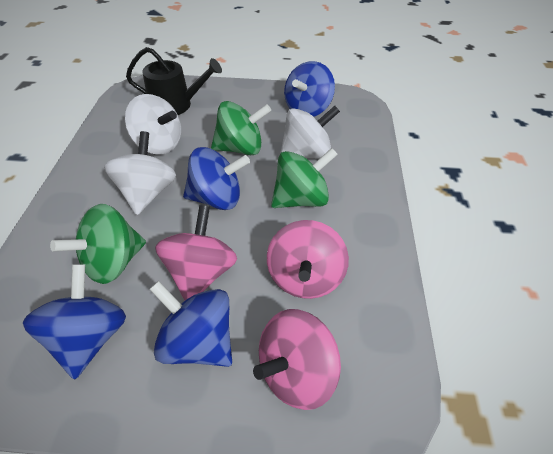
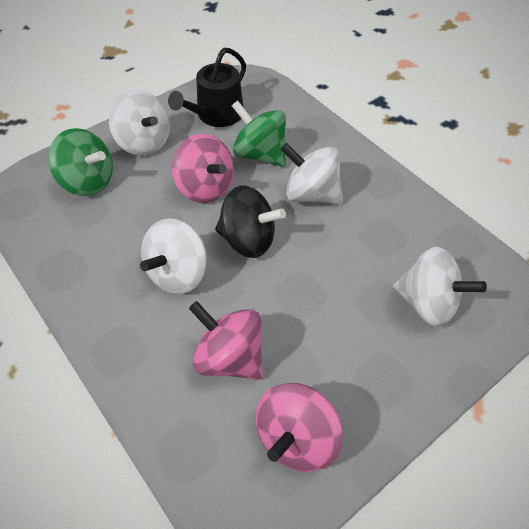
black spinning top: 0 -> 1
blue spinning top: 4 -> 0
green spinning top: 3 -> 2
white spinning top: 3 -> 4

